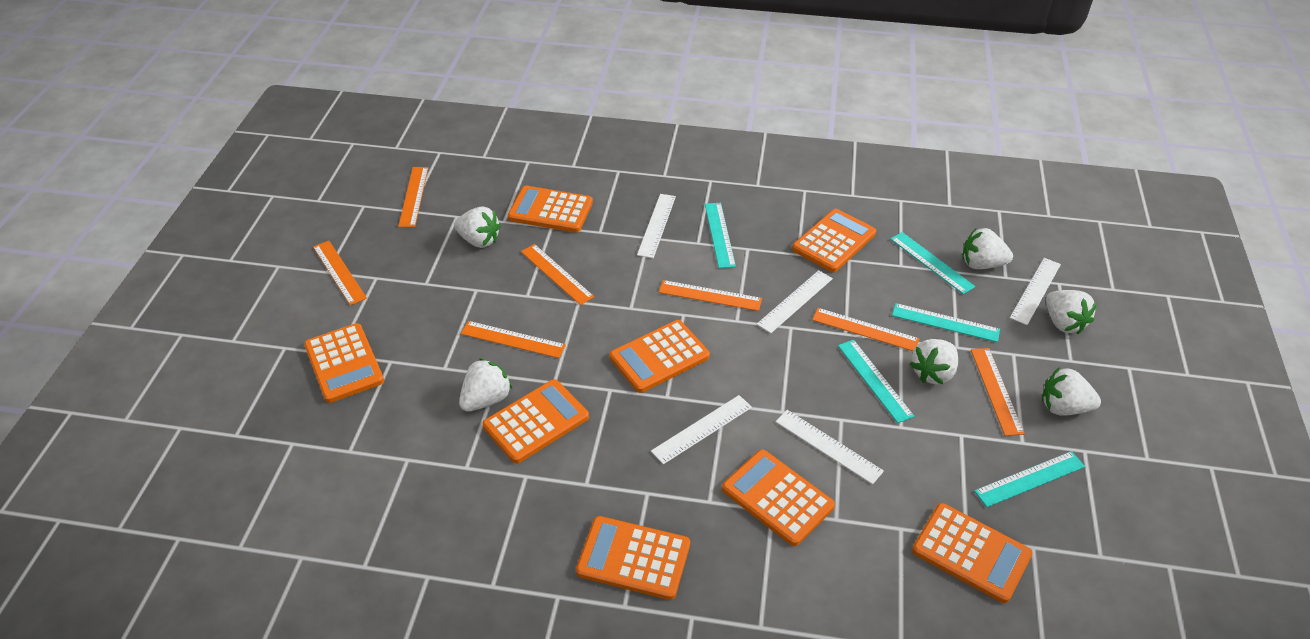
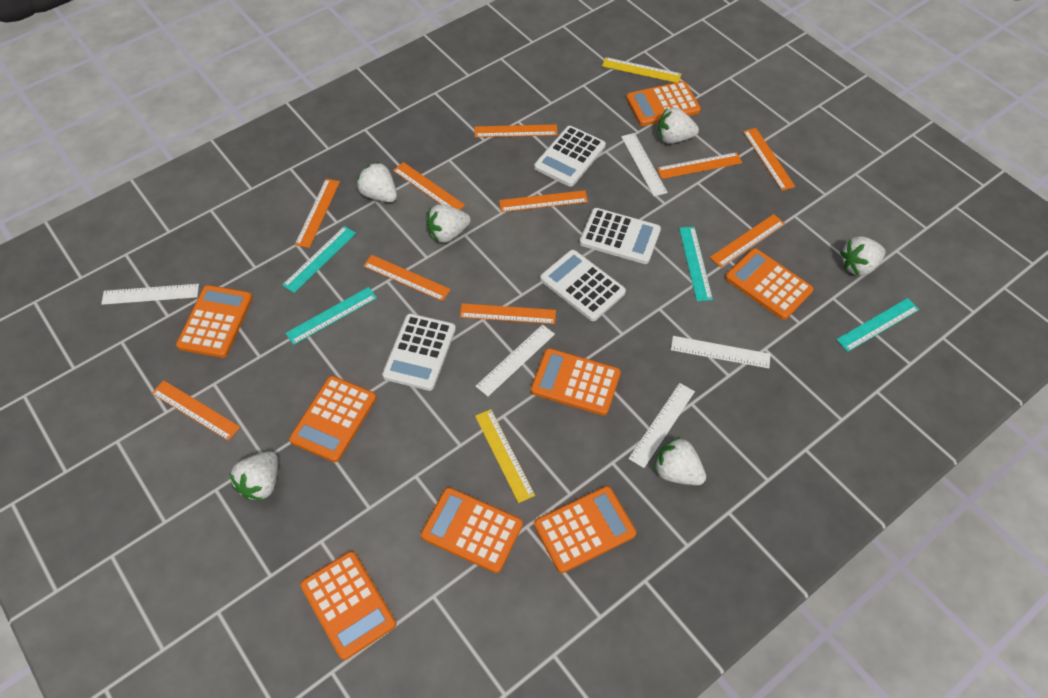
orange ruler: 7 -> 10
turquoise ruler: 5 -> 4
white calculator: 0 -> 4
yellow ruler: 0 -> 2

